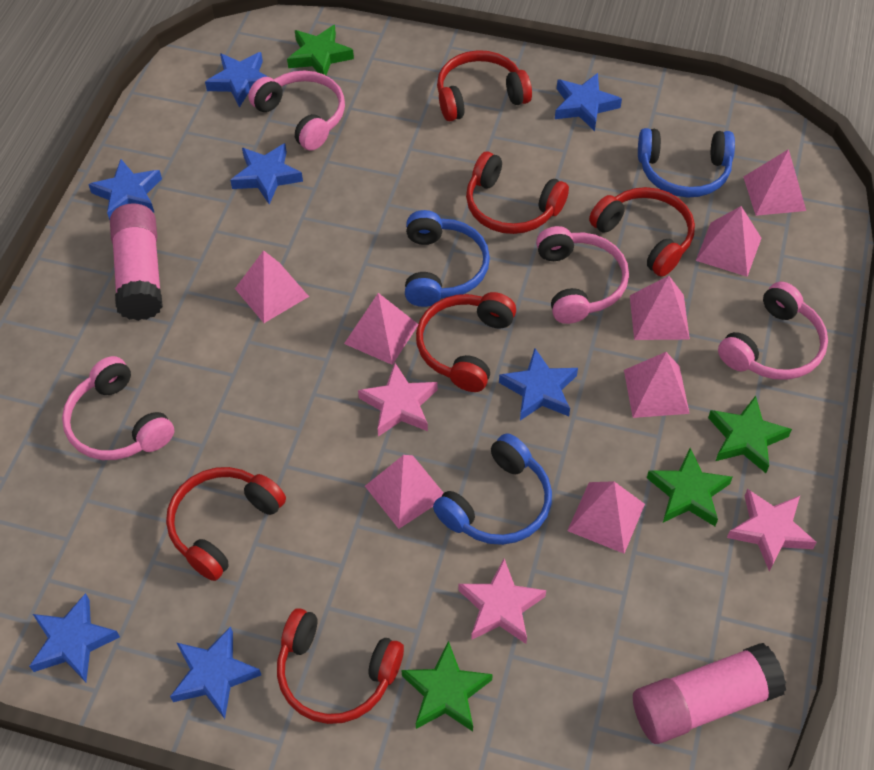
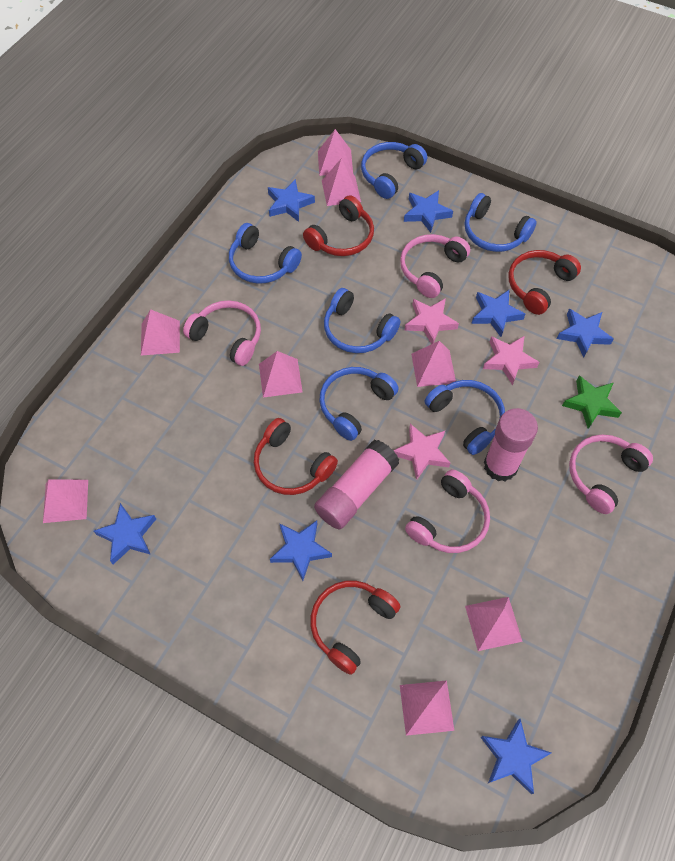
blue headphones: 3 -> 6
green star: 4 -> 1
red headphones: 6 -> 4

